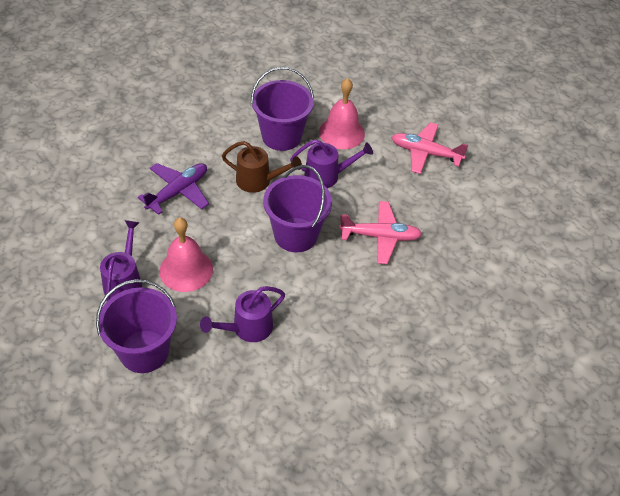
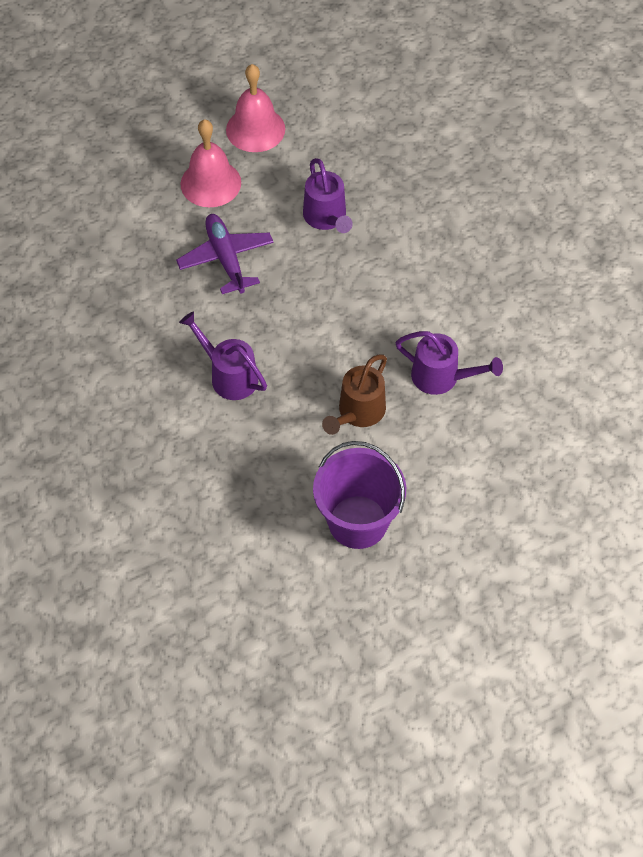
pink plane: 2 -> 0
purple bucket: 3 -> 1

